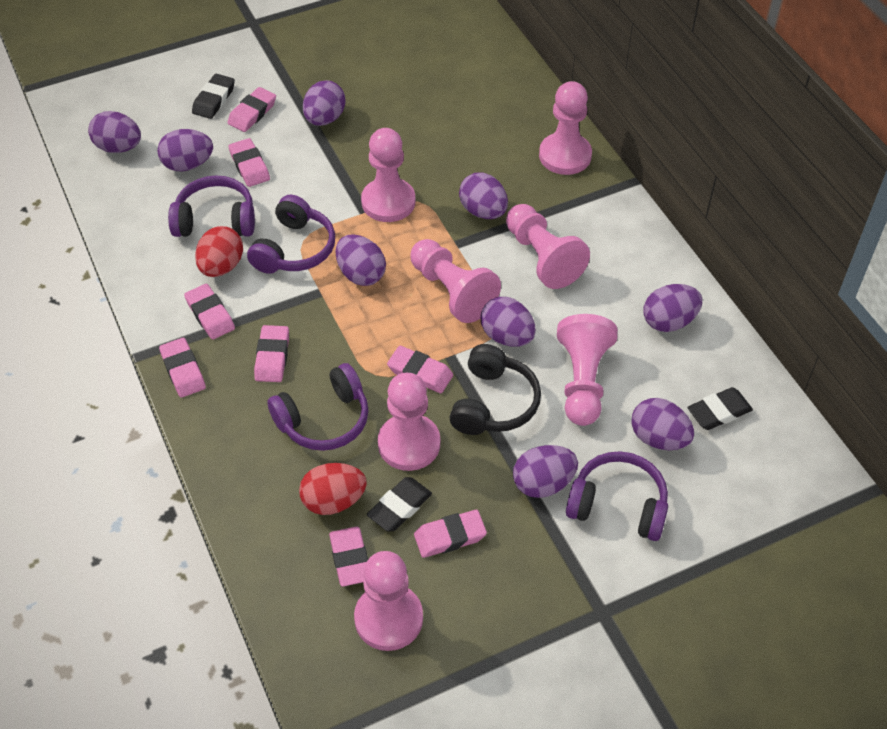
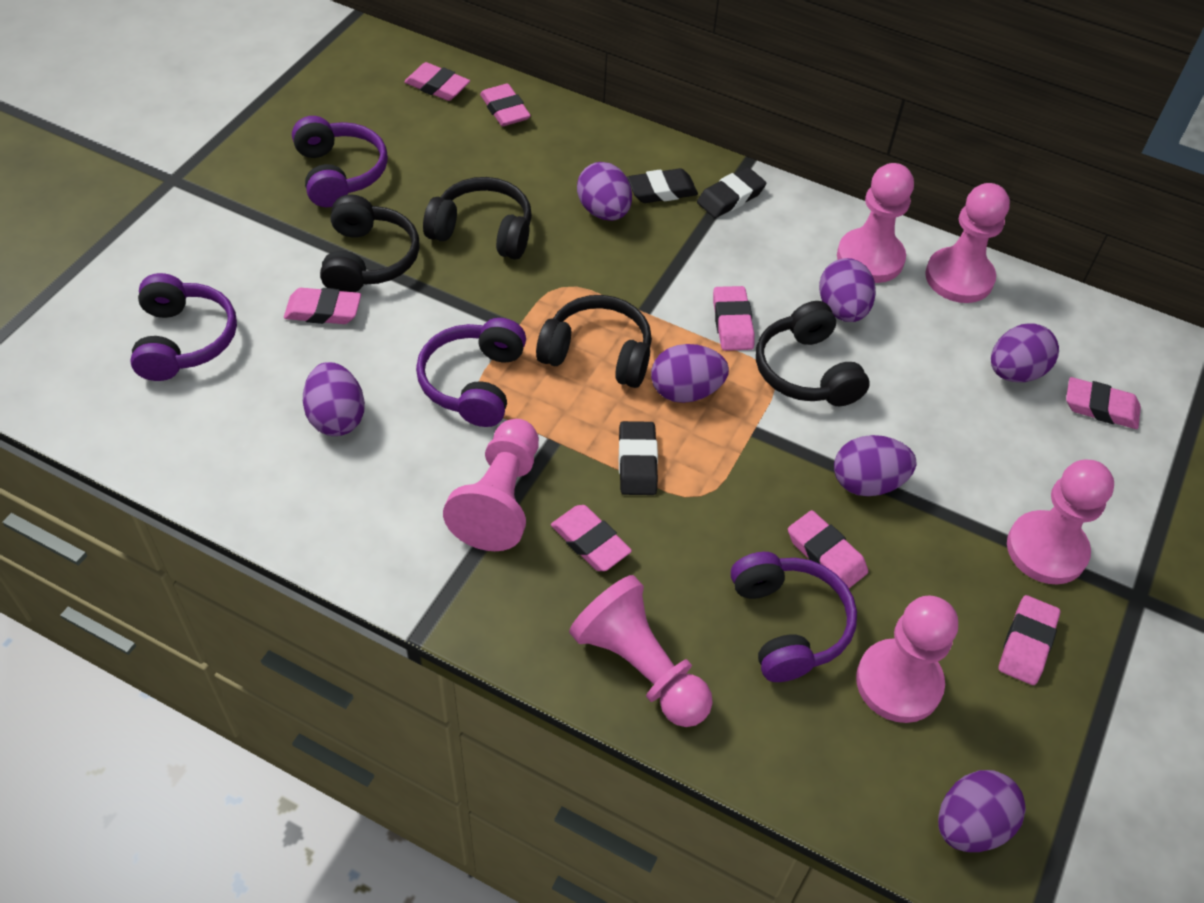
black headphones: 1 -> 4
pink pawn: 7 -> 6
purple egg: 9 -> 7
red egg: 2 -> 0

